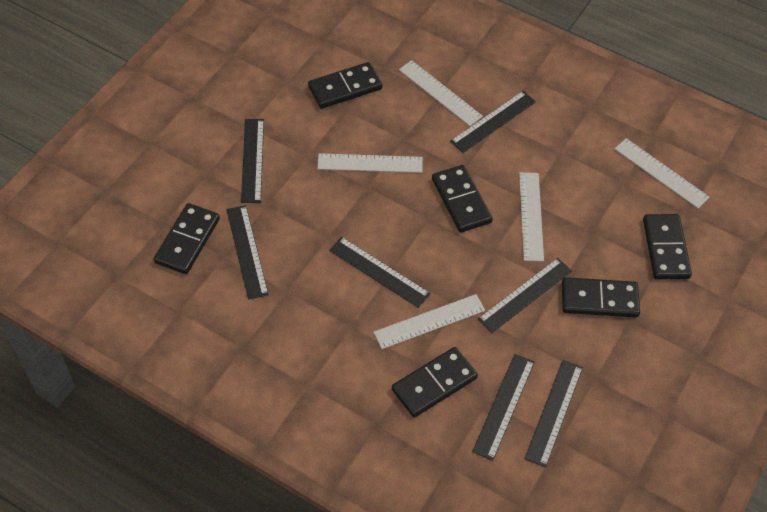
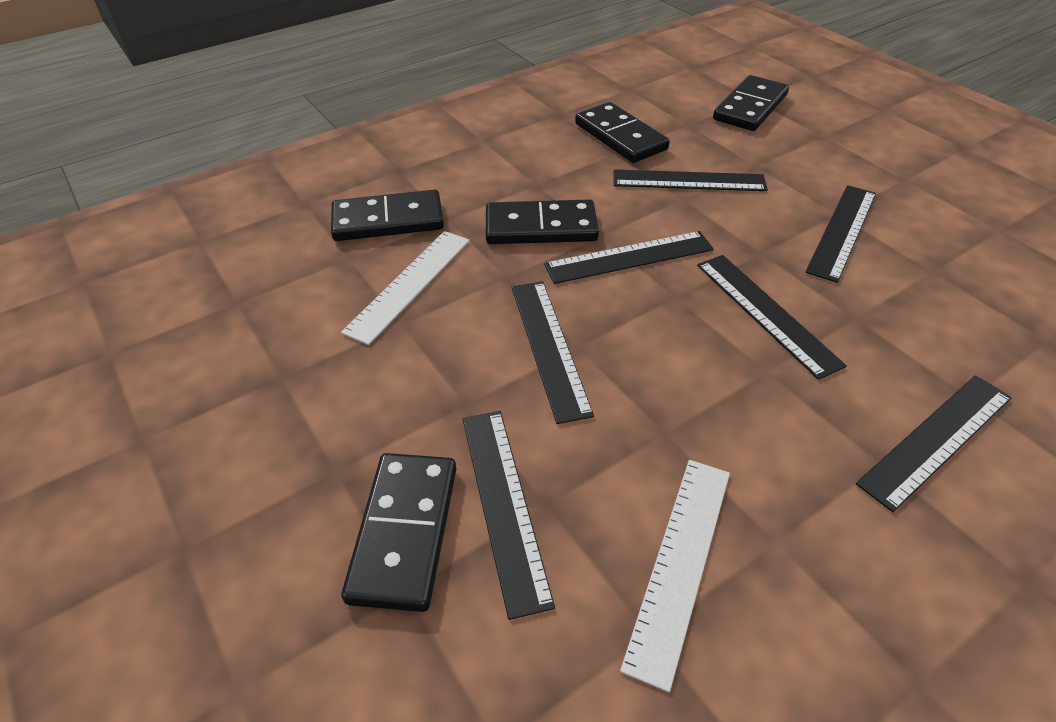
black domino: 6 -> 5
white ruler: 5 -> 2

